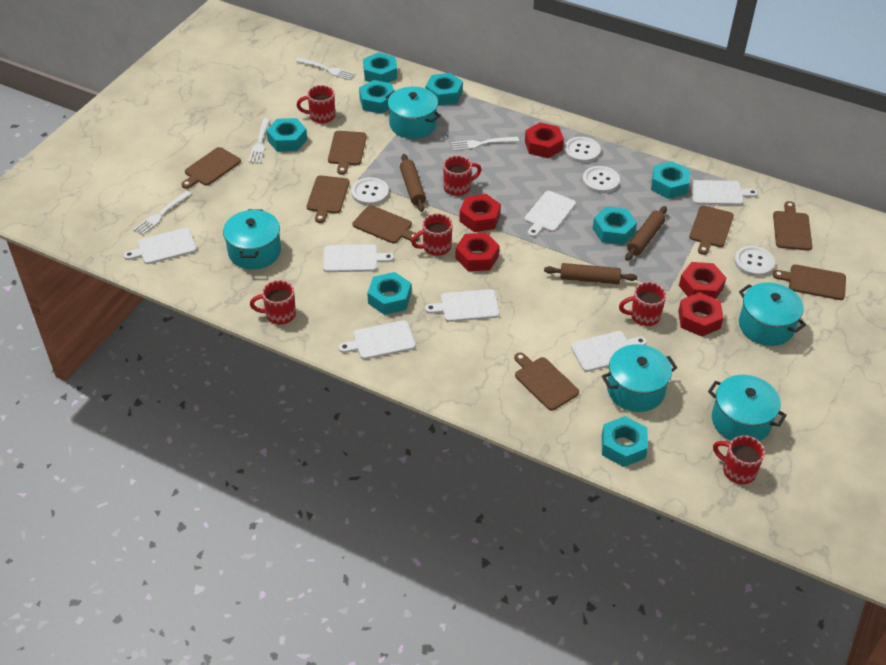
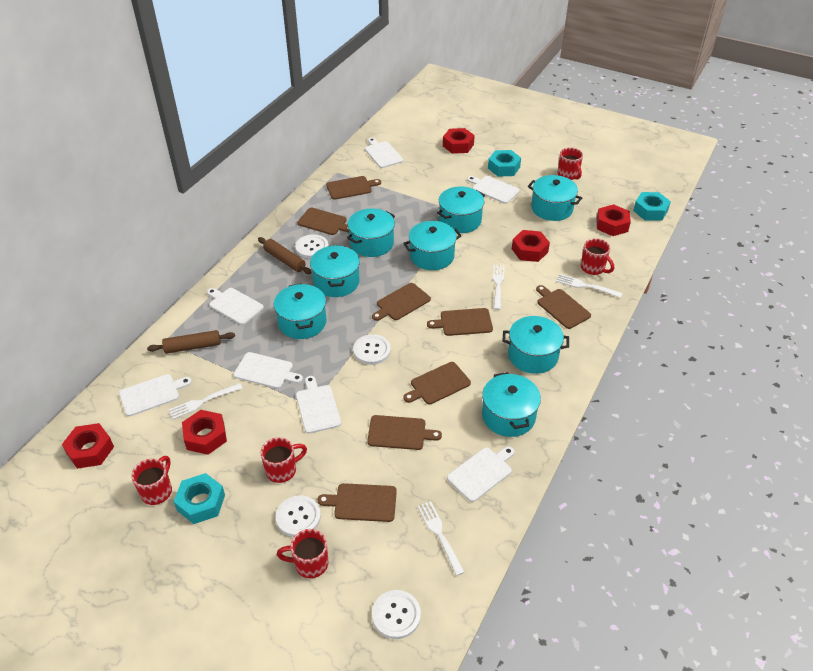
brown rolling pin: 3 -> 2
red mug: 6 -> 5
turquoise nut: 8 -> 3
turquoise pot: 5 -> 8

